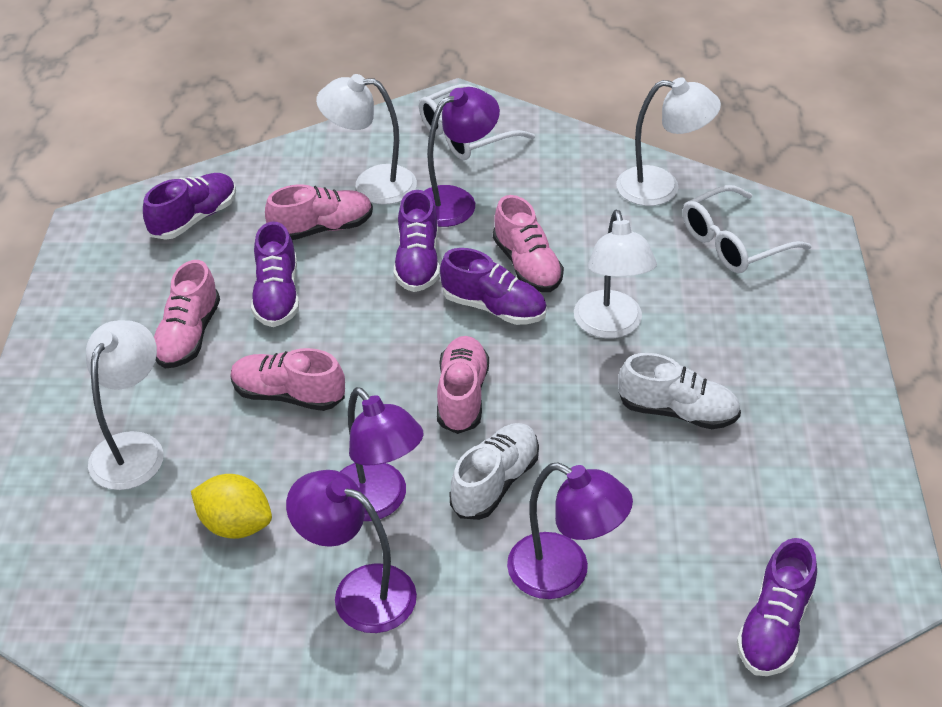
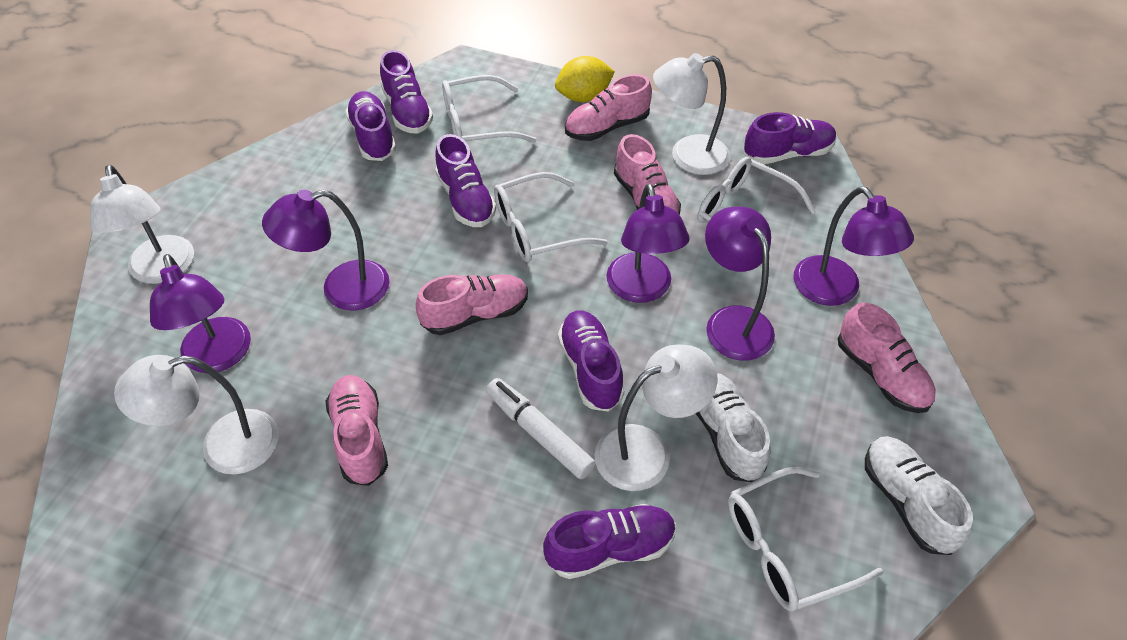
purple lamp: 4 -> 5
purple shoe: 5 -> 6
white glasses: 2 -> 4
white marker: 0 -> 1

